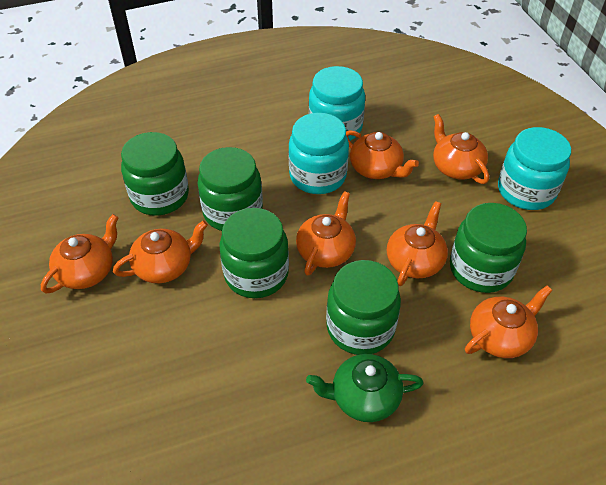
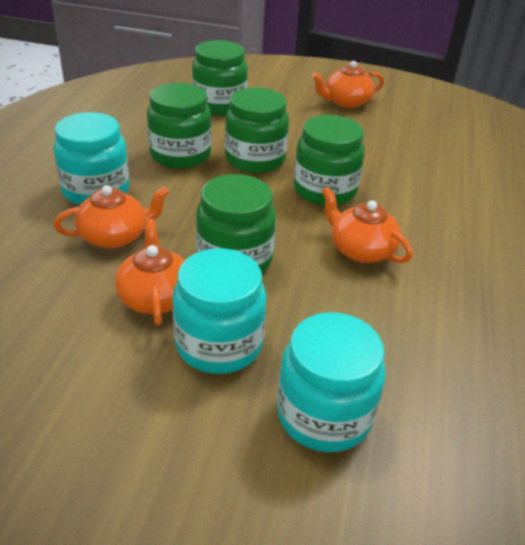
green teapot: 1 -> 0
orange teapot: 7 -> 4

